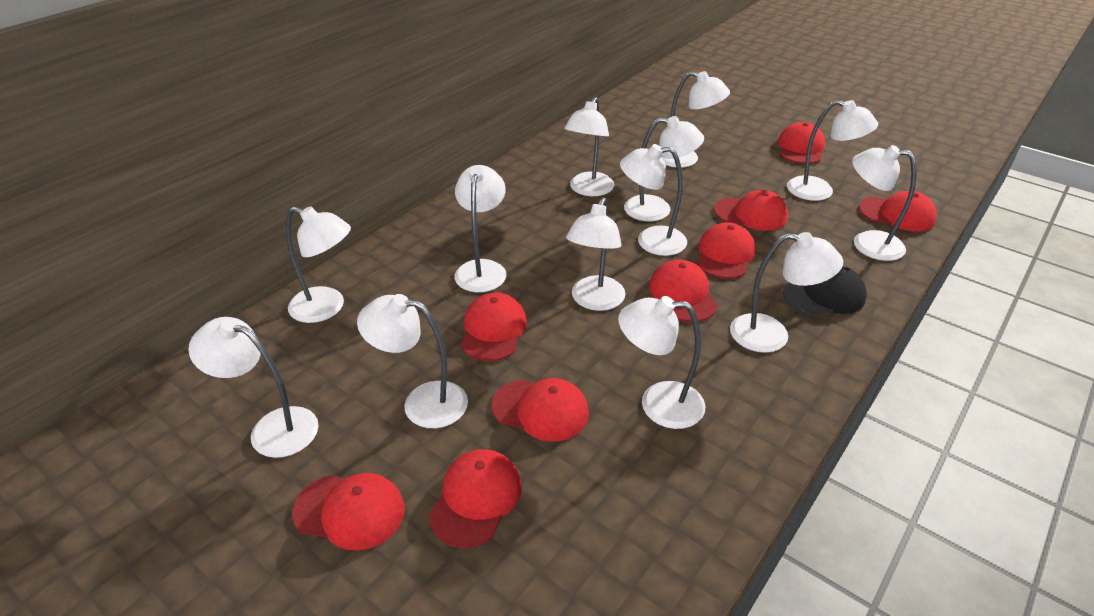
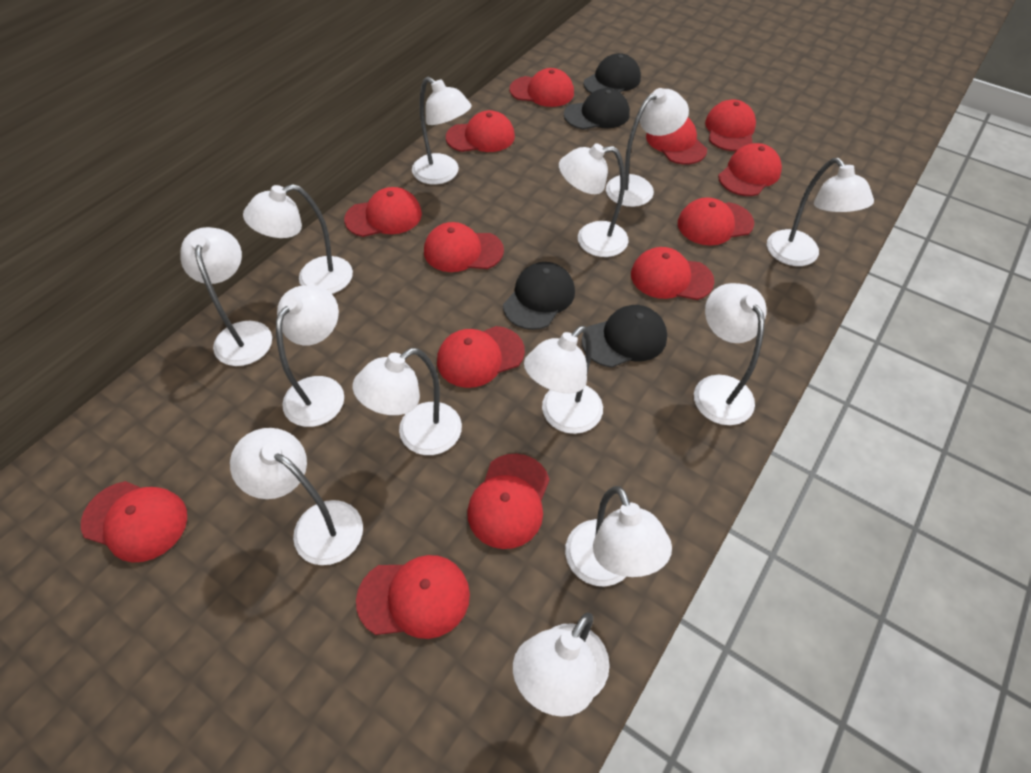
black cap: 1 -> 4
red cap: 9 -> 13

